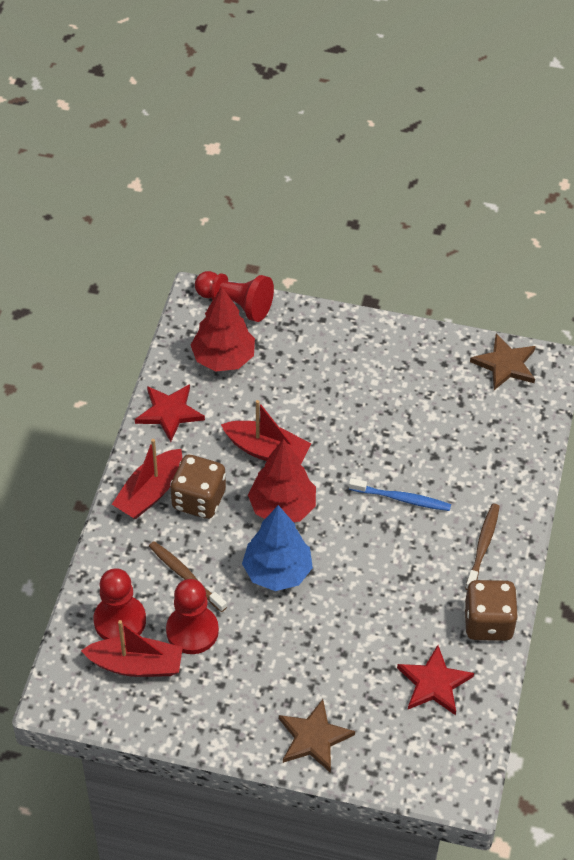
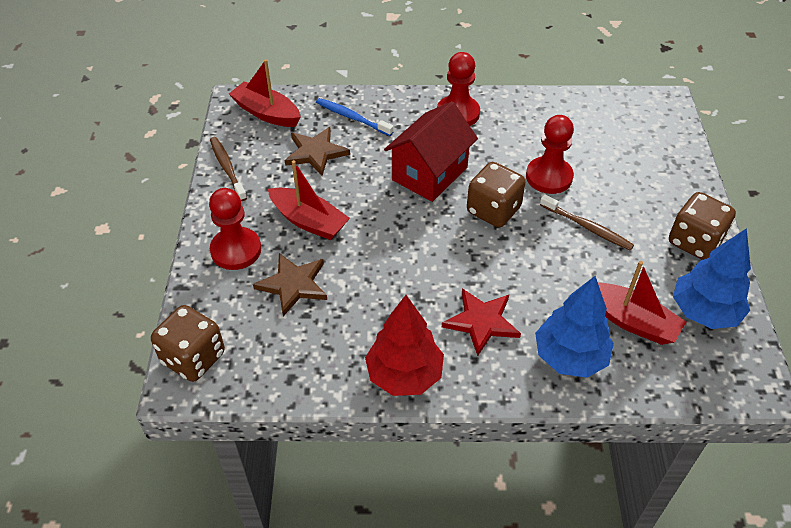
blue tree: 1 -> 2
brown dice: 2 -> 3
red house: 0 -> 1
red star: 2 -> 1
red tree: 2 -> 1

